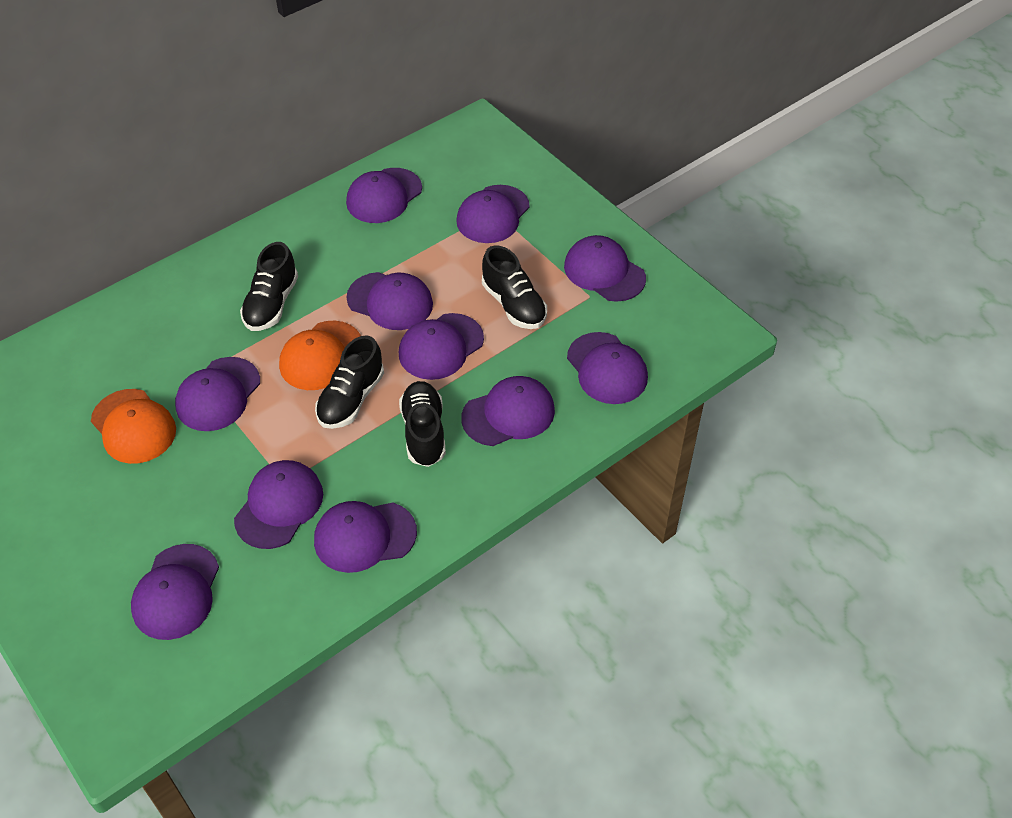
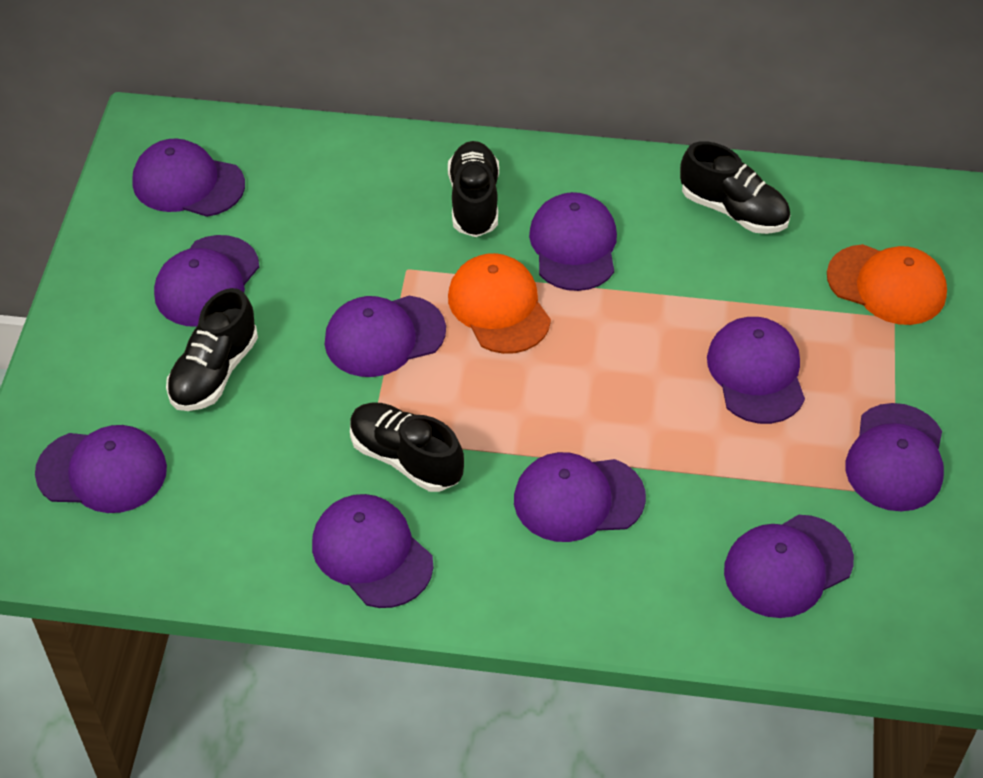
purple cap: 11 -> 10

